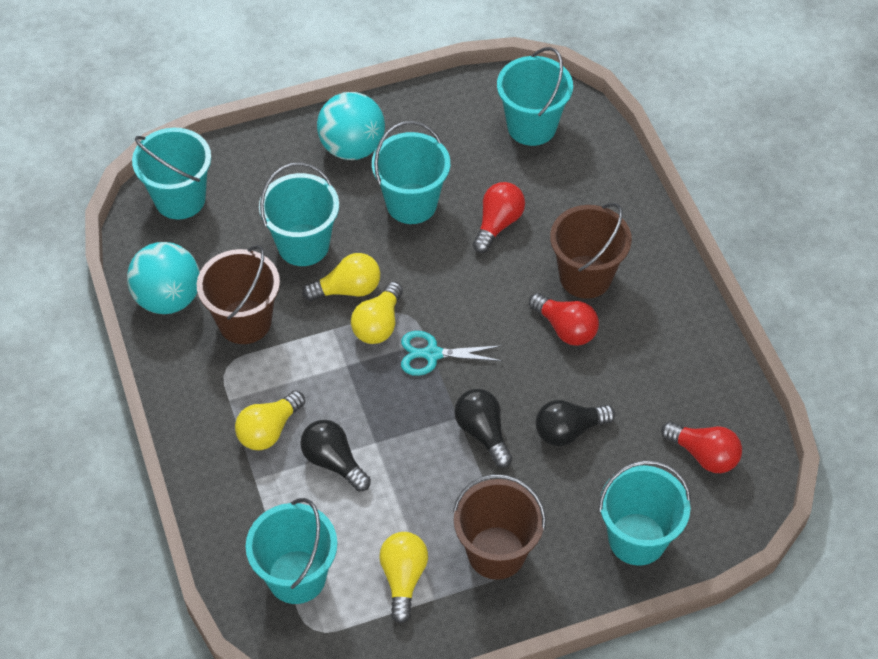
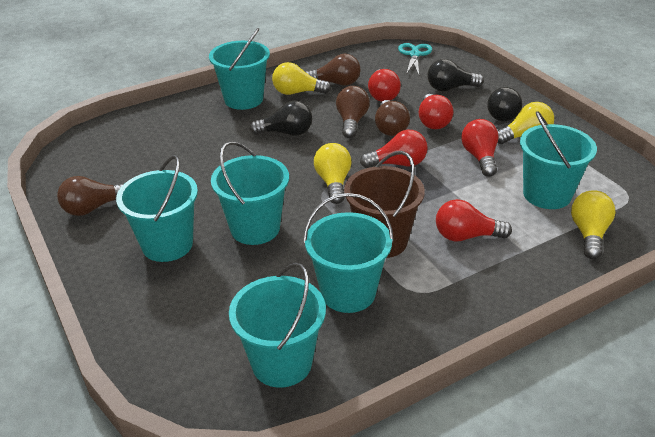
brown bucket: 3 -> 1
brown light bulb: 0 -> 4
red light bulb: 3 -> 5
turquoise ball: 2 -> 0

